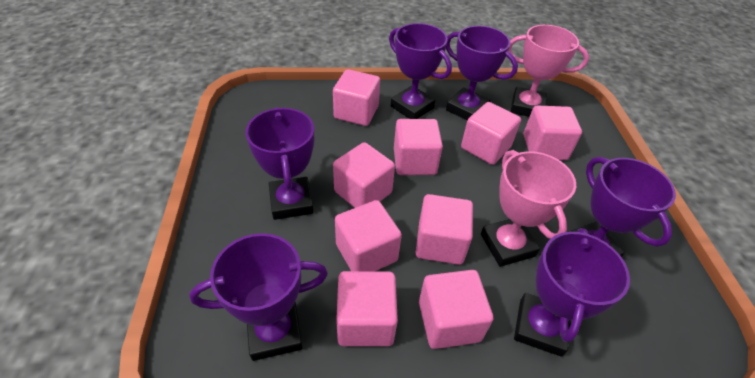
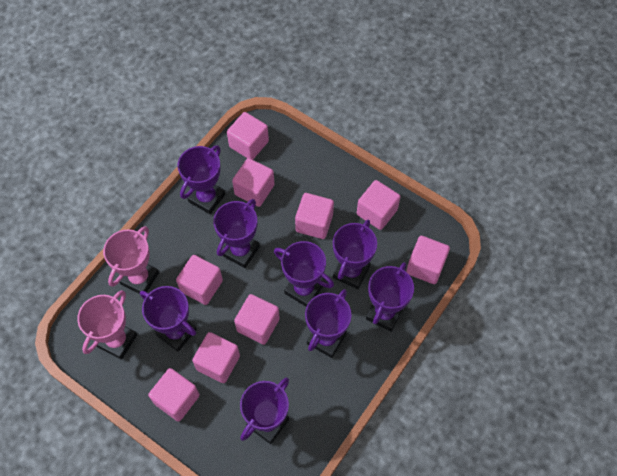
purple trophy: 6 -> 8

